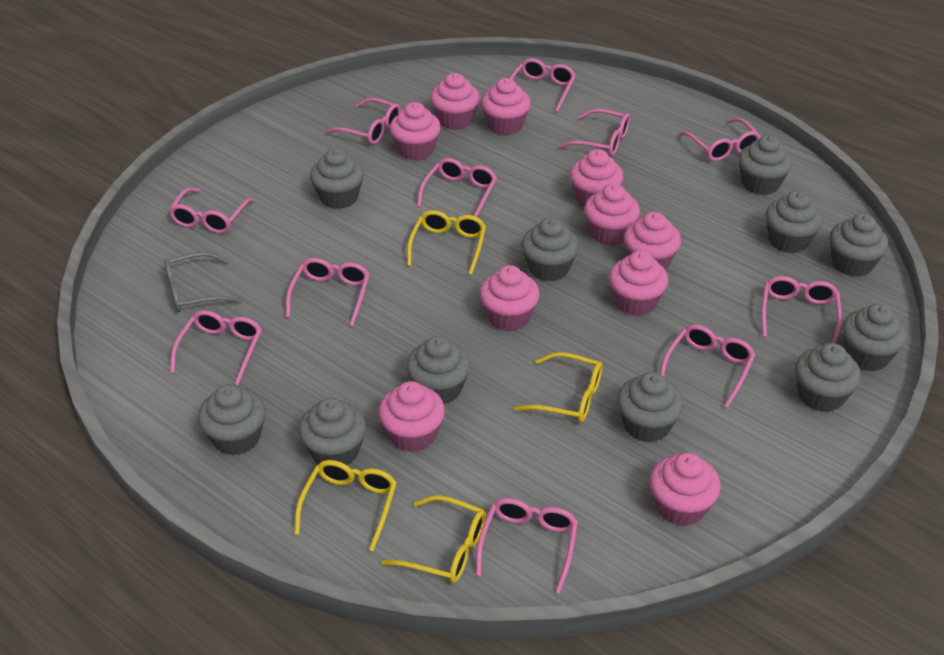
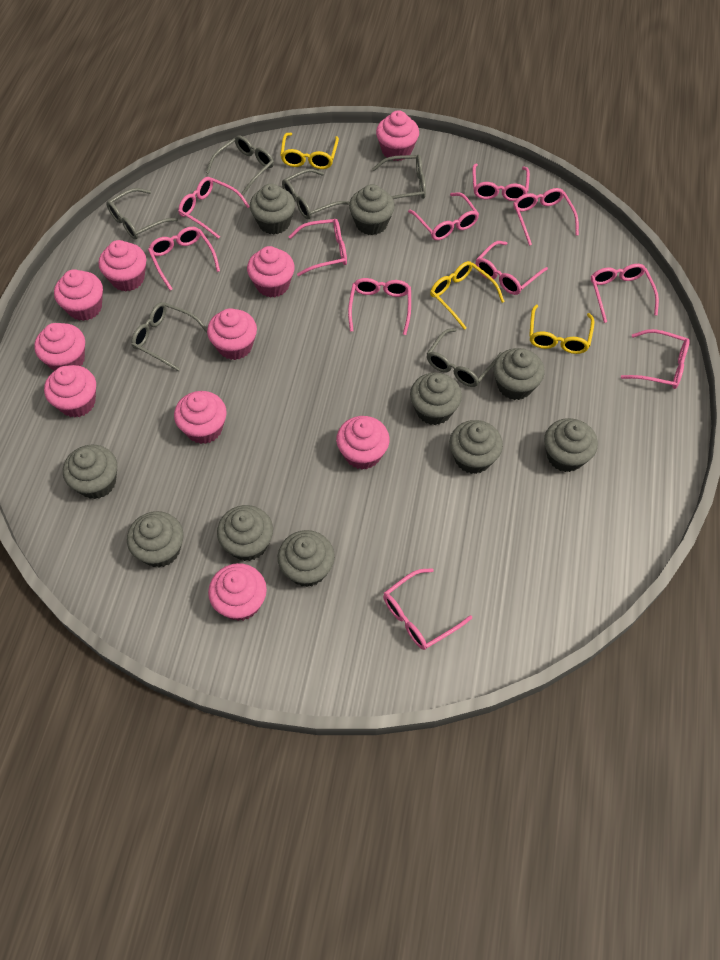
grey cupcake: 11 -> 10
grey glasses: 1 -> 6
yellow glasses: 4 -> 3

